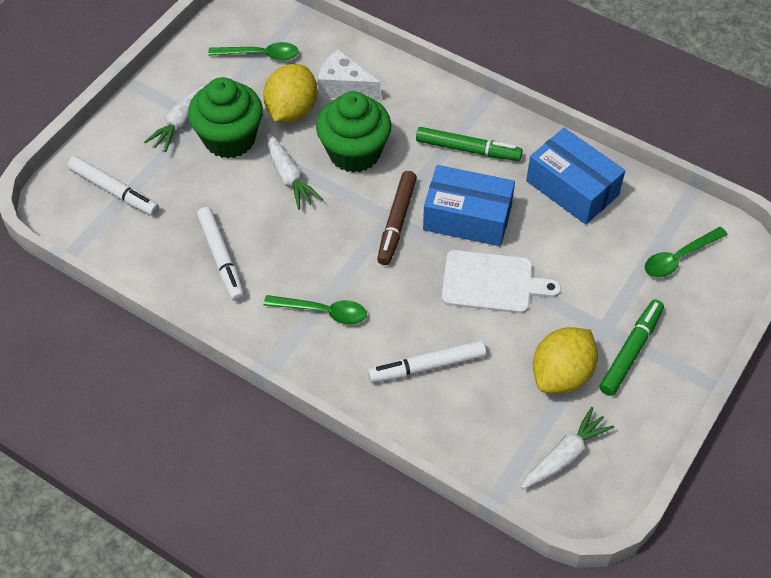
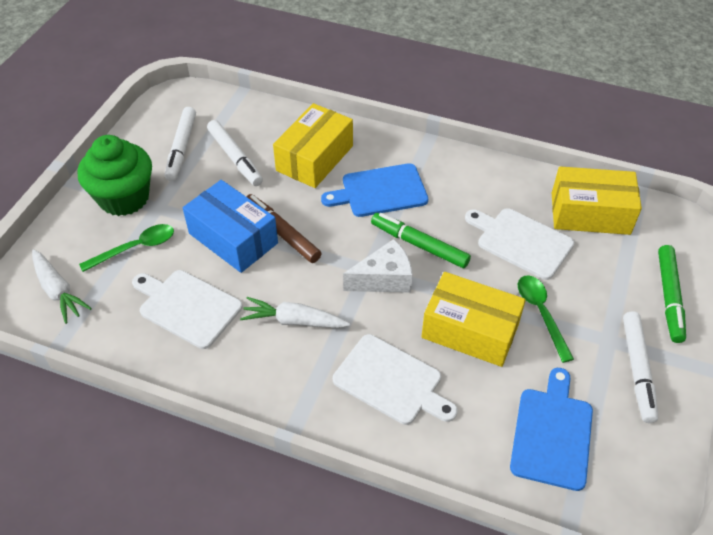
blue box: 2 -> 1
blue cutting board: 0 -> 2
green cupcake: 2 -> 1
green spoon: 3 -> 2
white carrot: 3 -> 2
white cutting board: 1 -> 3
yellow box: 0 -> 3
yellow lemon: 2 -> 0

